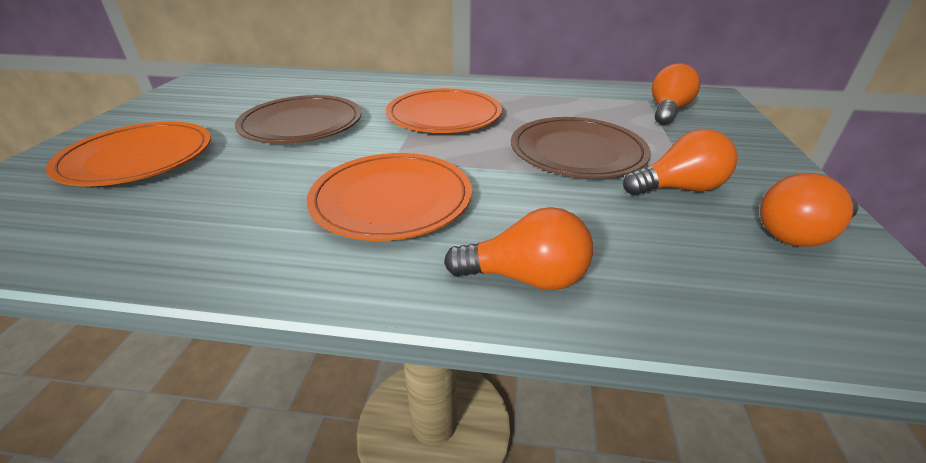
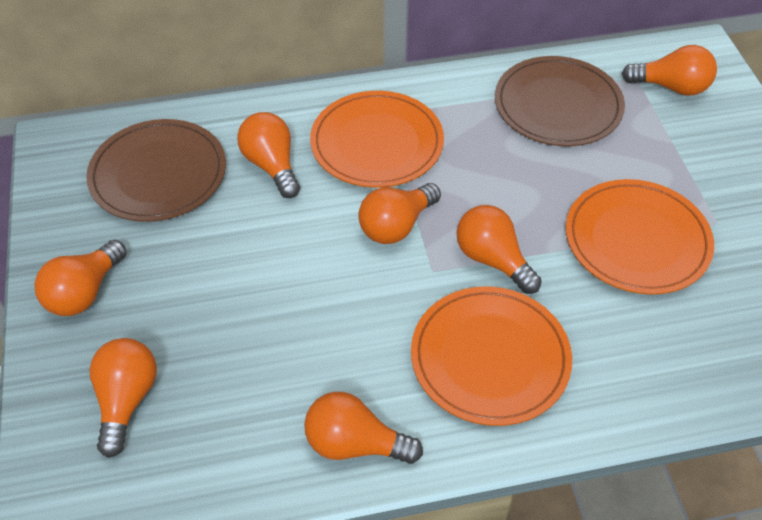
orange light bulb: 4 -> 7

